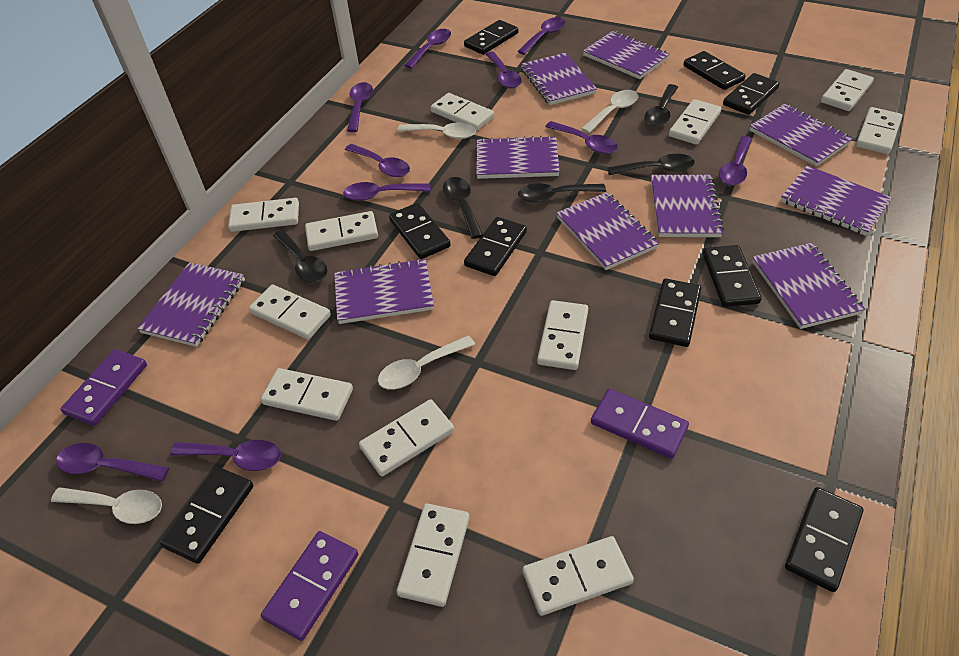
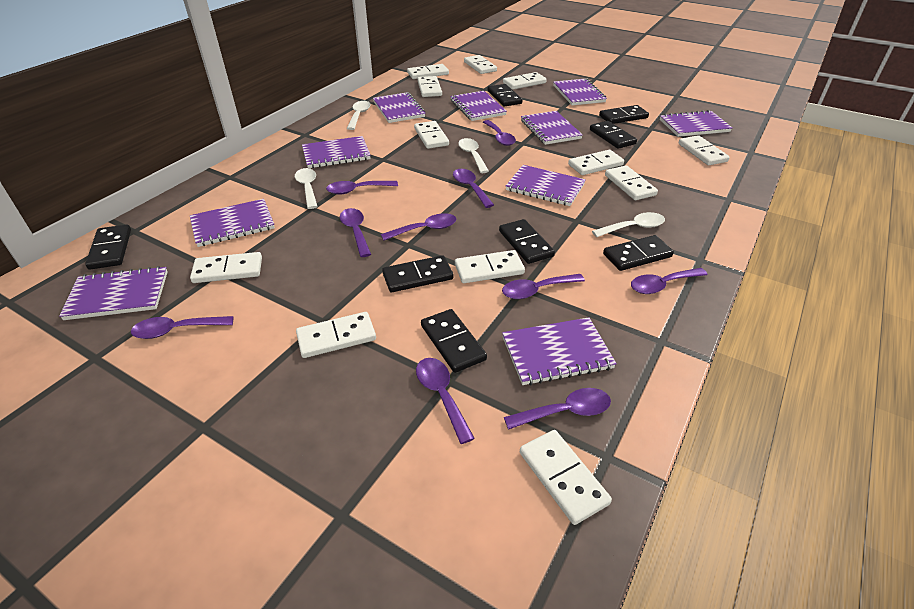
black domino: 9 -> 8
black spoon: 5 -> 0
purple domino: 3 -> 0

